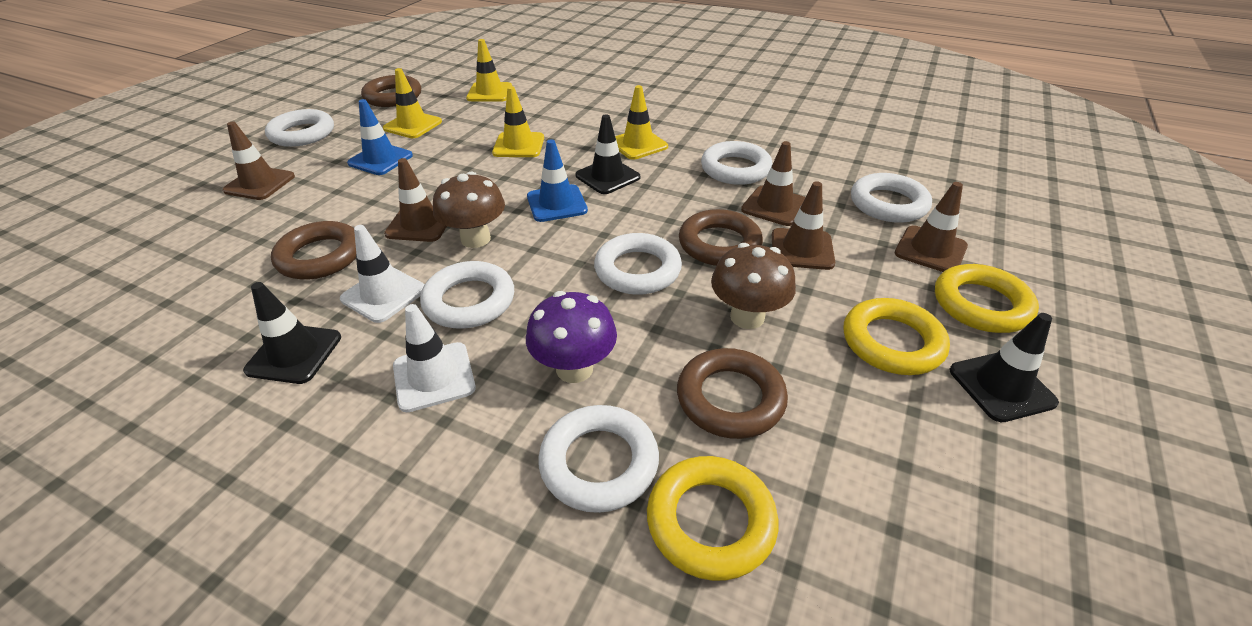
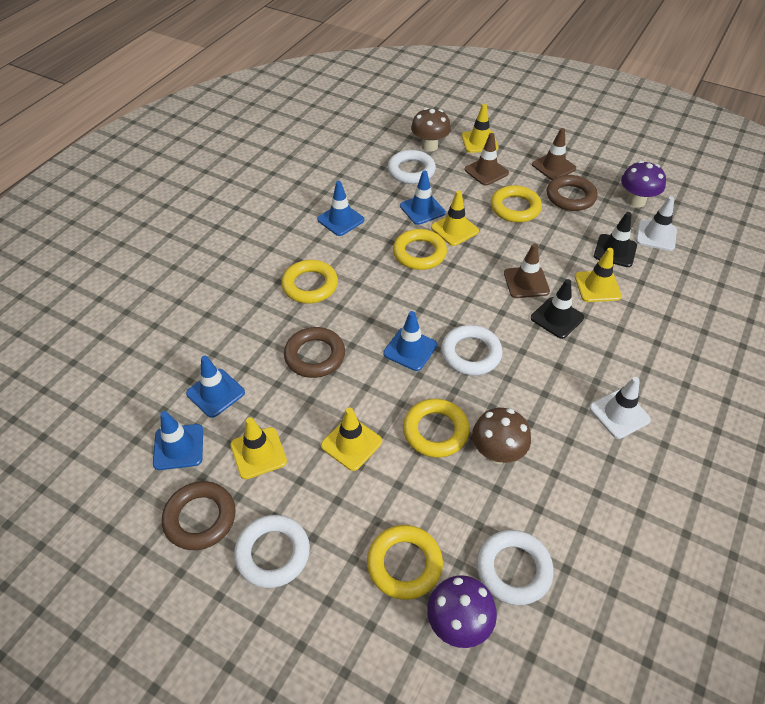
black traffic cone: 3 -> 2
blue traffic cone: 2 -> 5
brown ring: 4 -> 3
brown traffic cone: 5 -> 3
purple mushroom: 1 -> 2
white ring: 6 -> 4
yellow ring: 3 -> 5
yellow traffic cone: 4 -> 5

